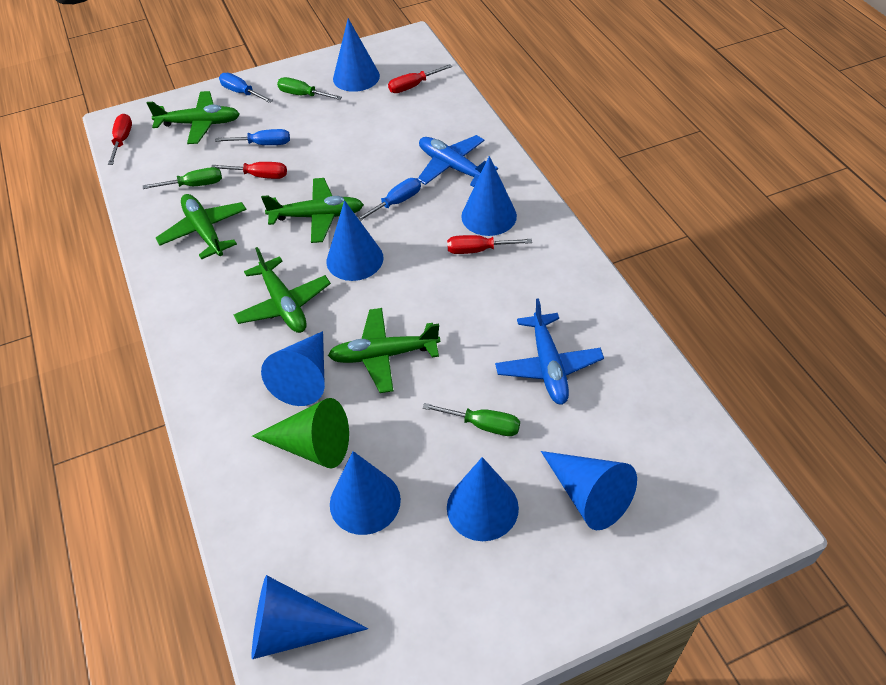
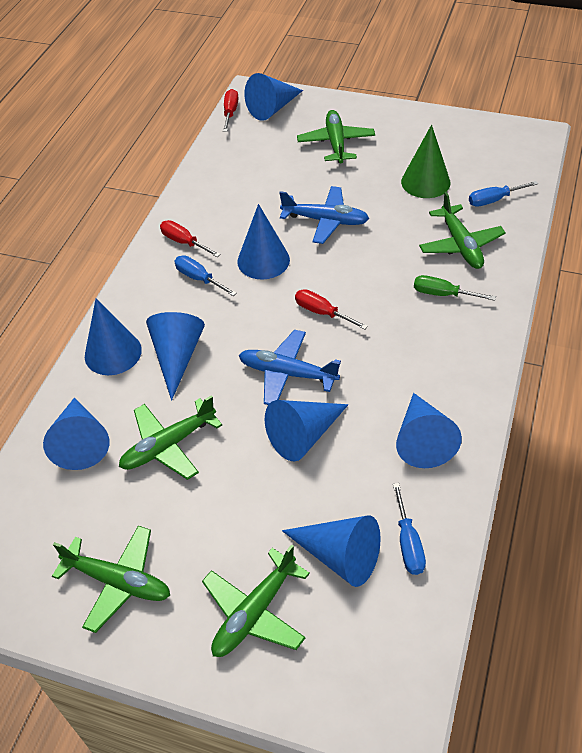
green screwdriver: 3 -> 1
red screwdriver: 4 -> 3

